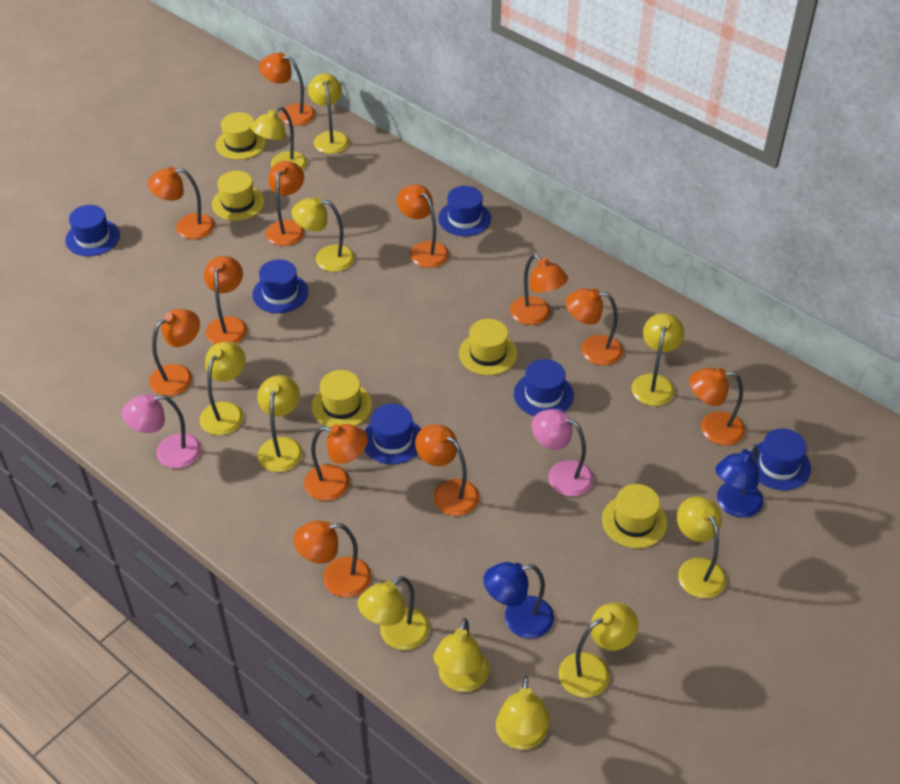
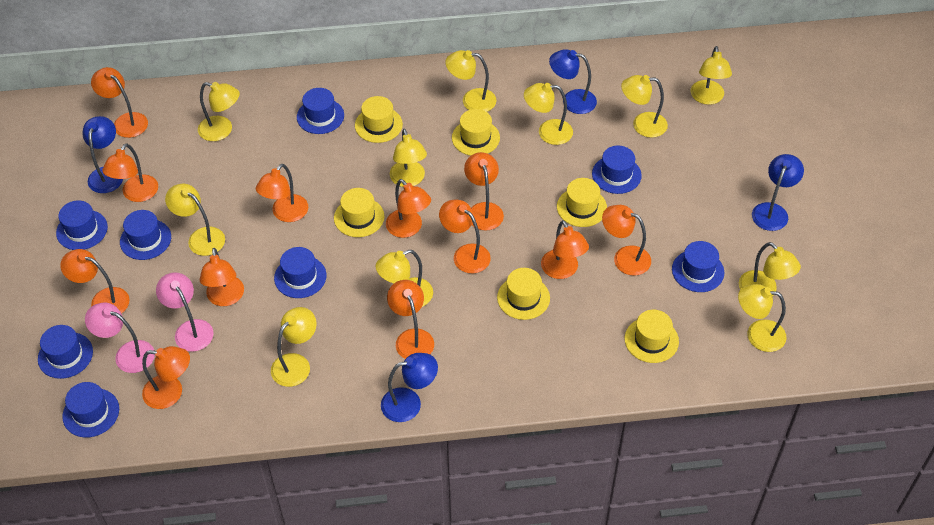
blue hat: 6 -> 8
blue lamp: 2 -> 4
yellow hat: 5 -> 6

